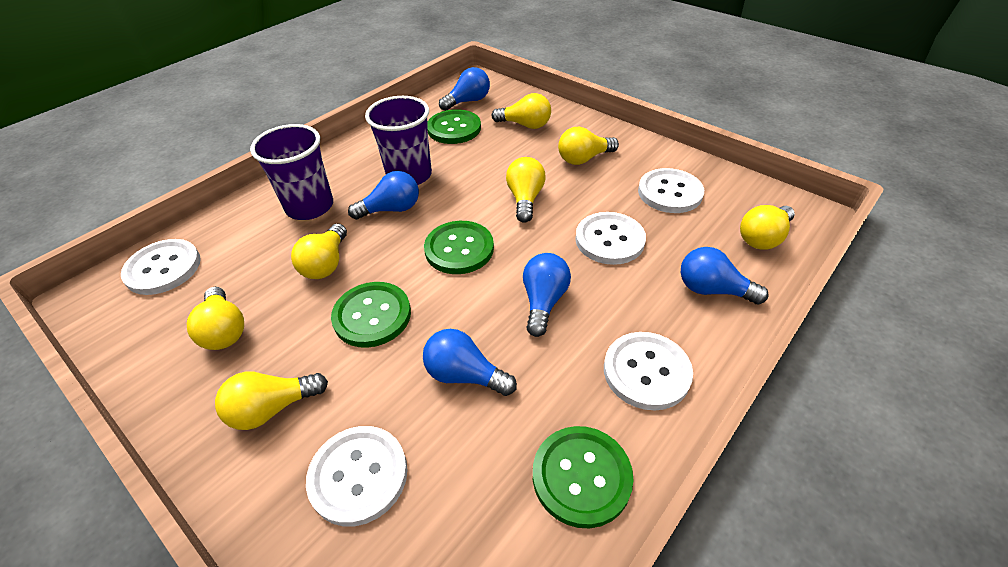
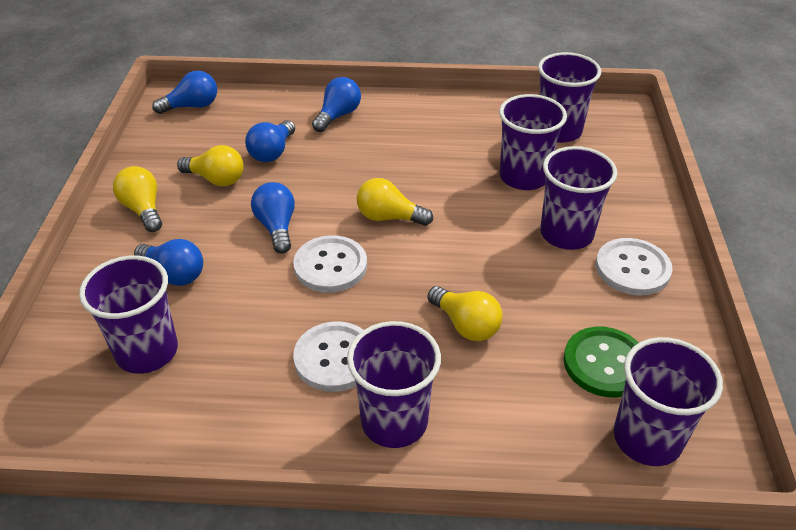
green button: 4 -> 1
purple cup: 2 -> 6
white button: 5 -> 3
yellow light bulb: 7 -> 4

